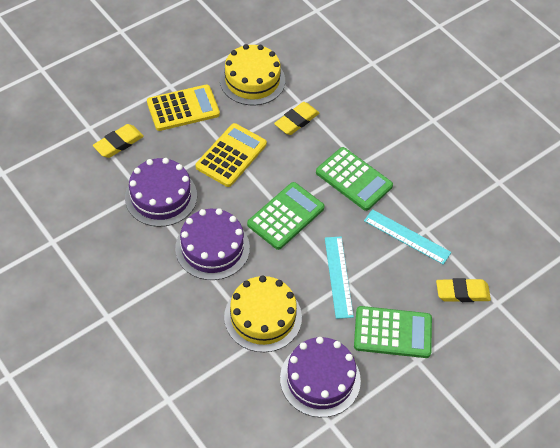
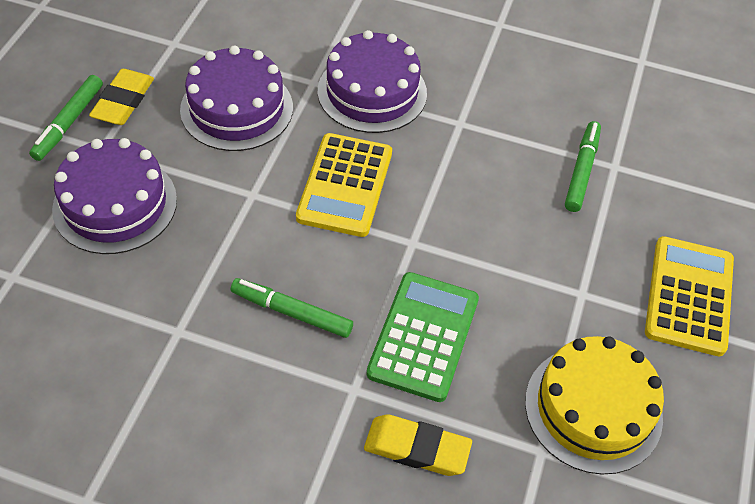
green calculator: 3 -> 1
green marker: 0 -> 3
turquoise ruler: 2 -> 0
yellow cake: 2 -> 1
yellow eraser: 3 -> 2

